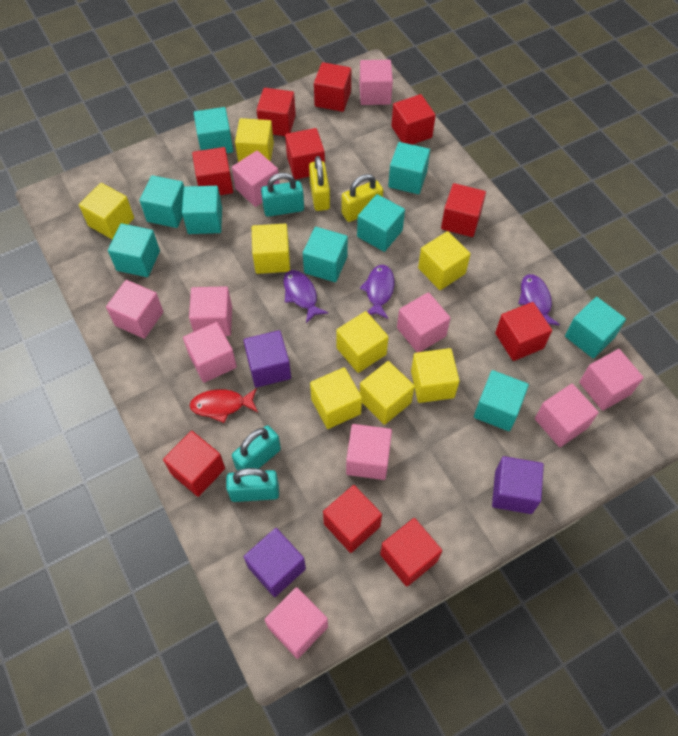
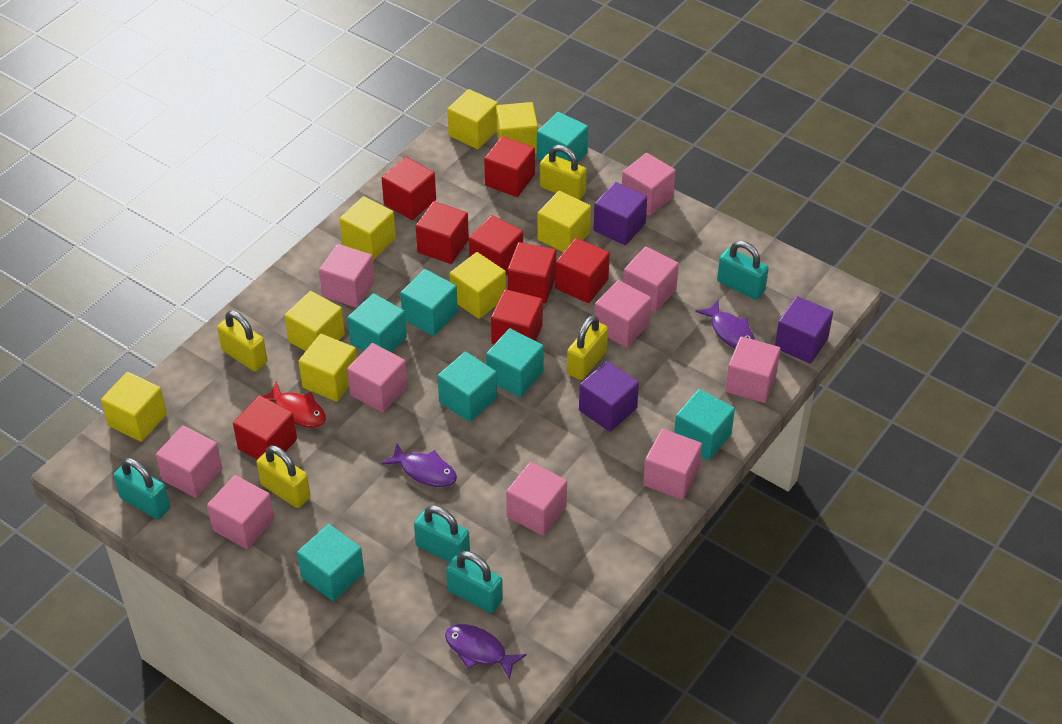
red cube: 10 -> 8
turquoise cube: 9 -> 7
turquoise padlock: 3 -> 4
yellow padlock: 2 -> 4

